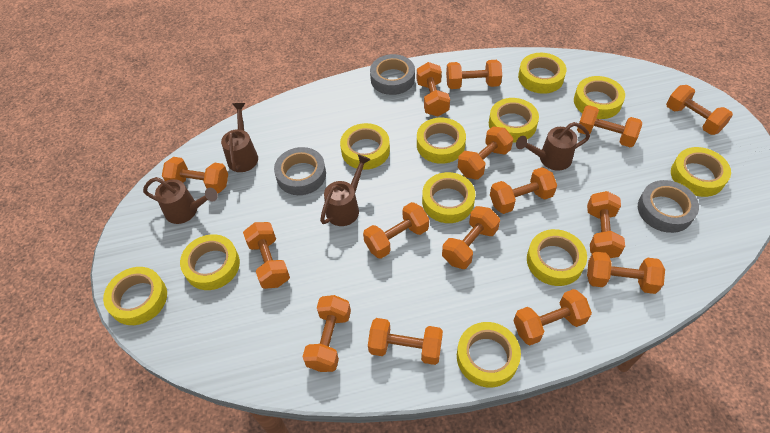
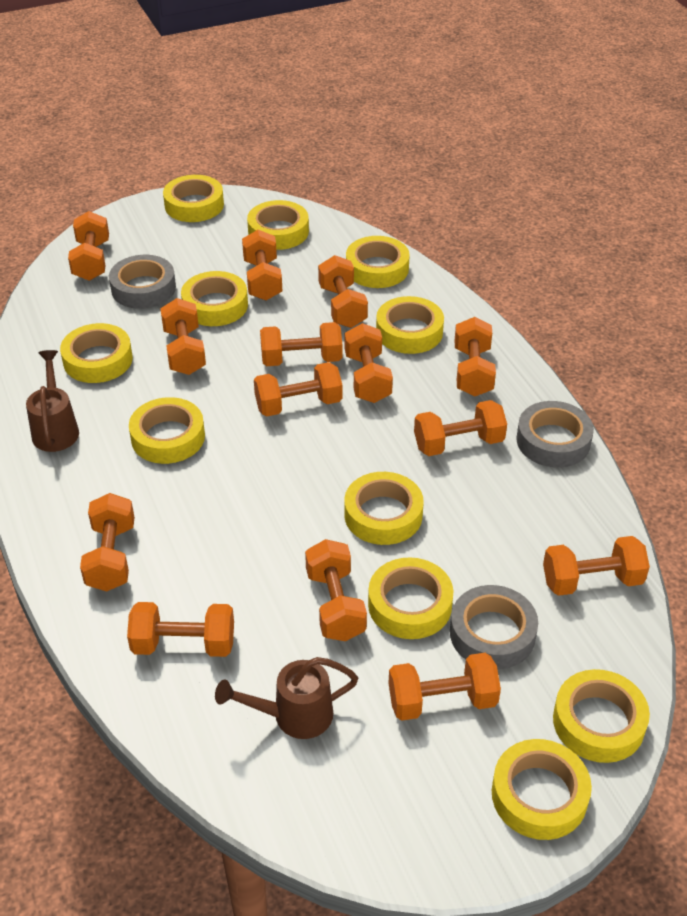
brown watering can: 4 -> 2
orange dumbbell: 15 -> 14

